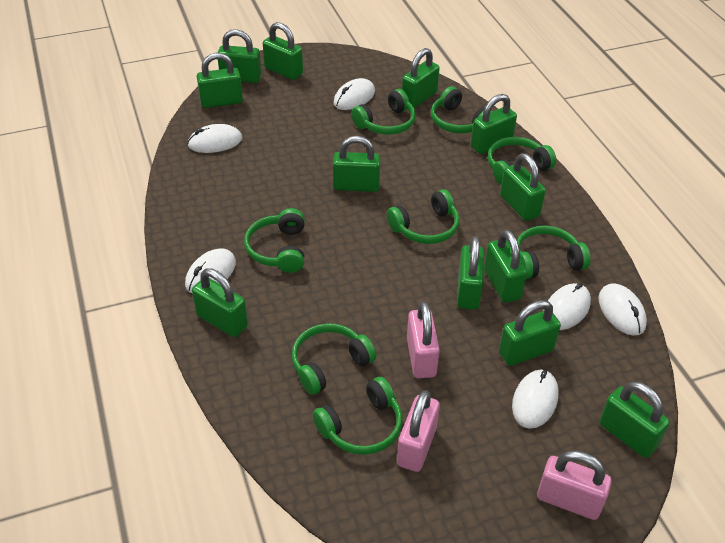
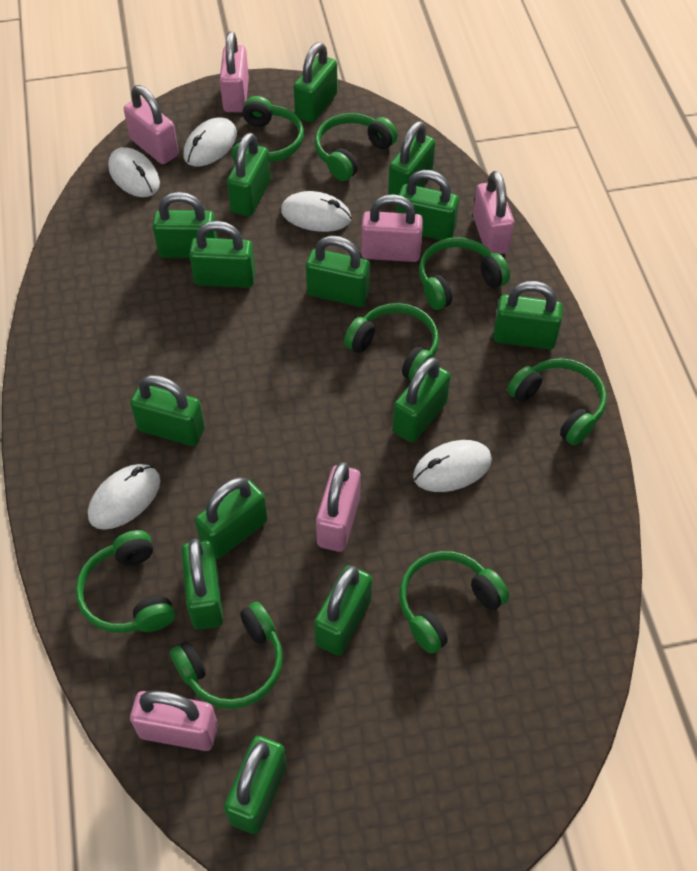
green padlock: 12 -> 14
pink padlock: 3 -> 6
white mouse: 6 -> 5

